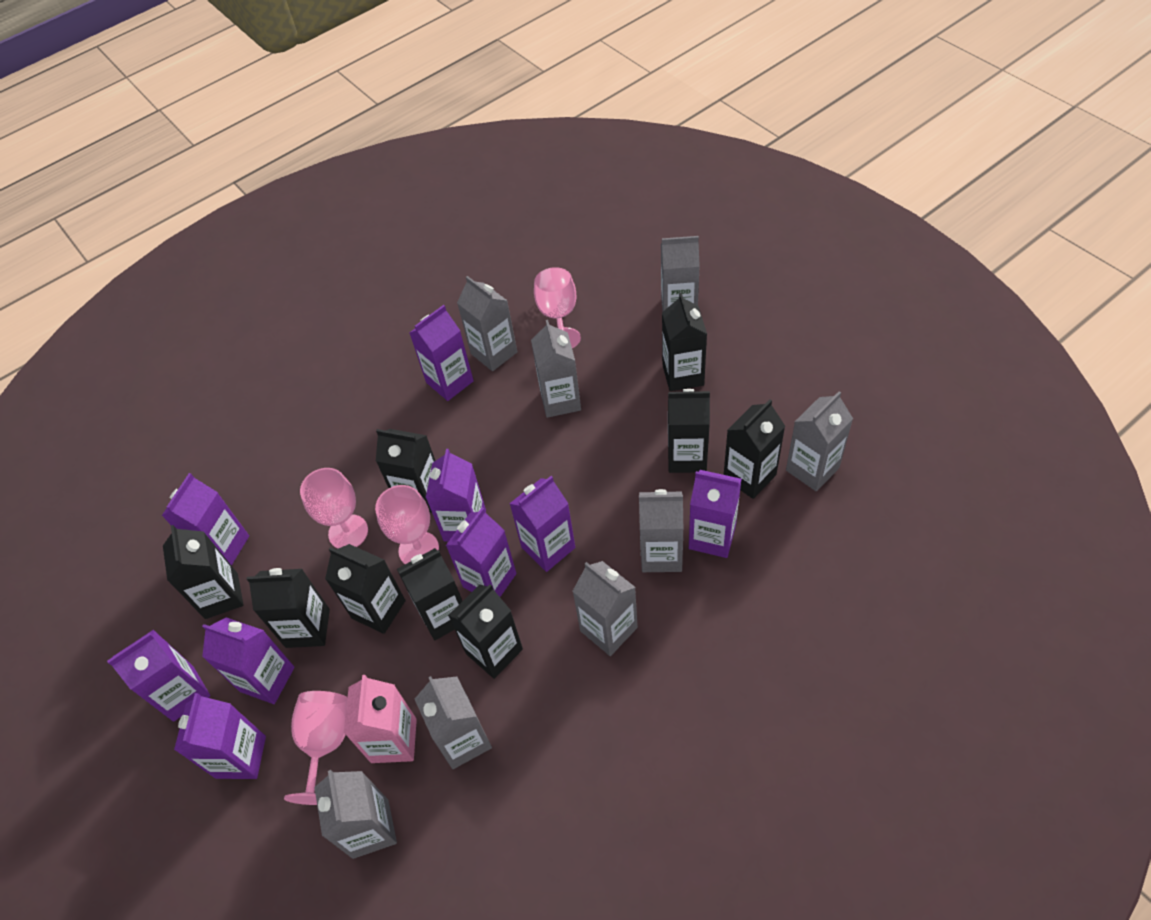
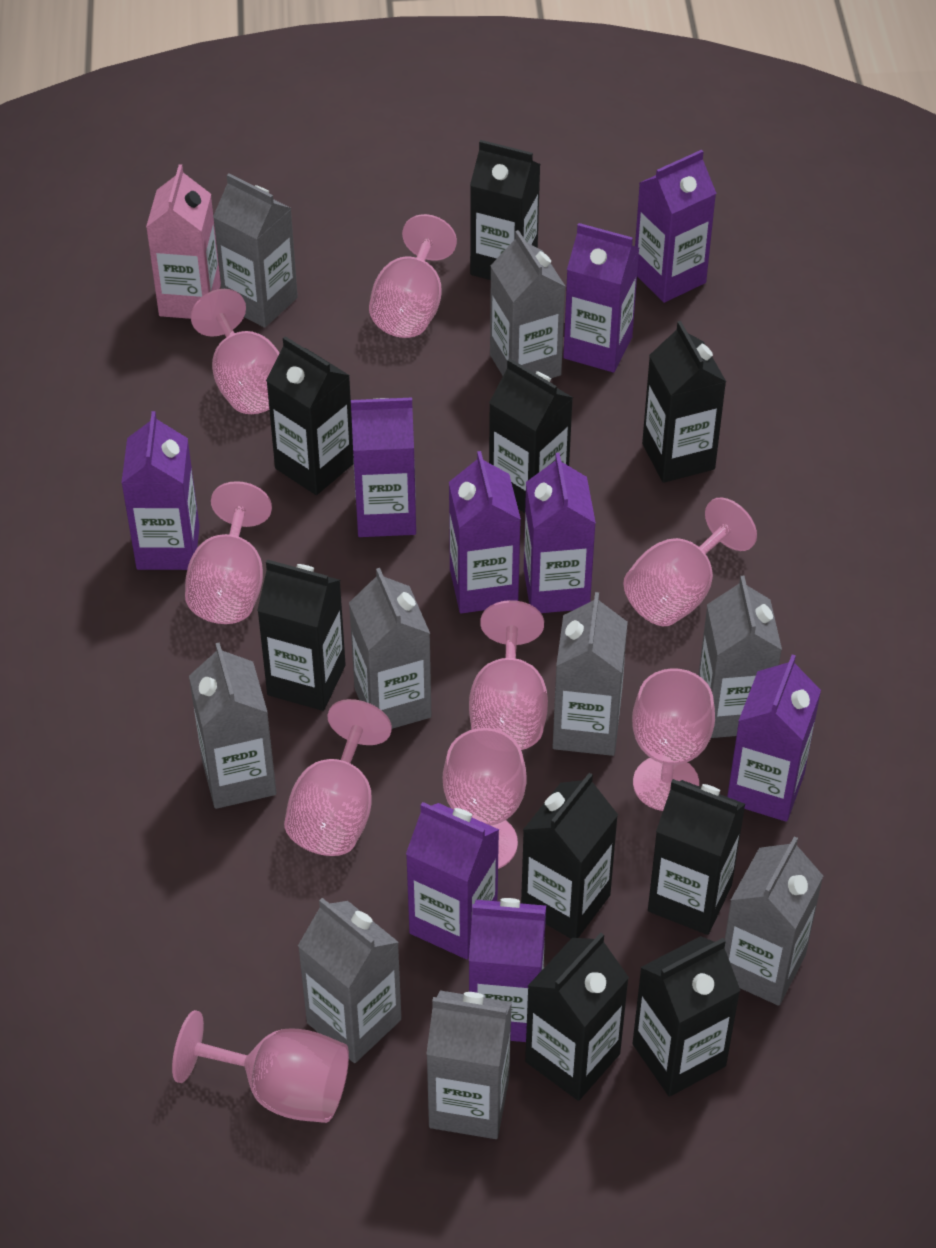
grey carton: 8 -> 9
pink goblet: 4 -> 9

